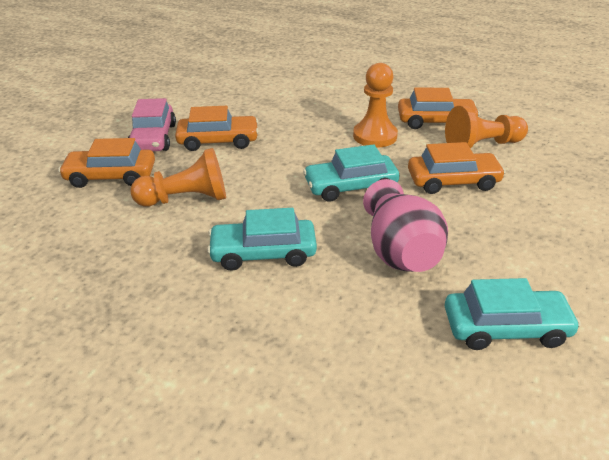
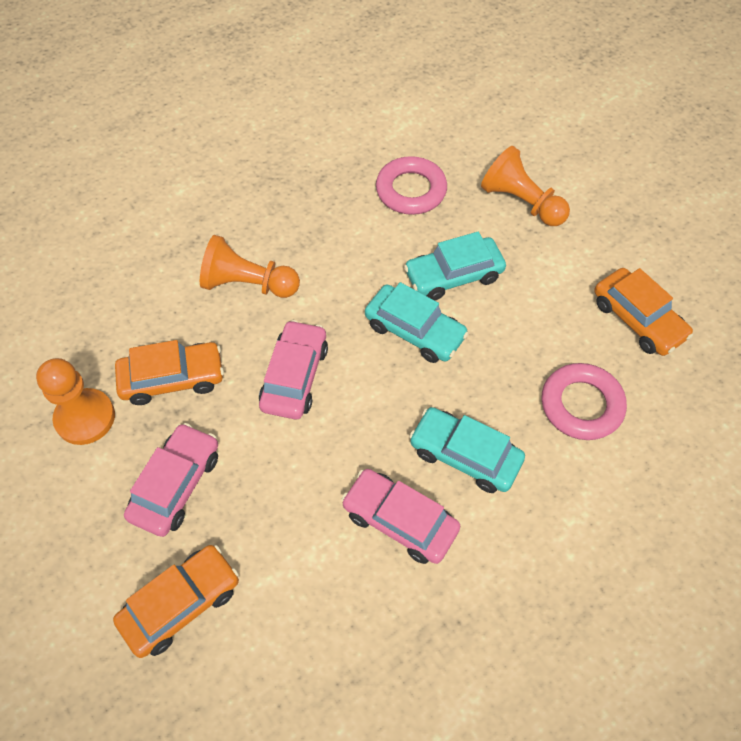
orange car: 4 -> 3
pink car: 1 -> 3
pink ring: 0 -> 2
pink vase: 1 -> 0

